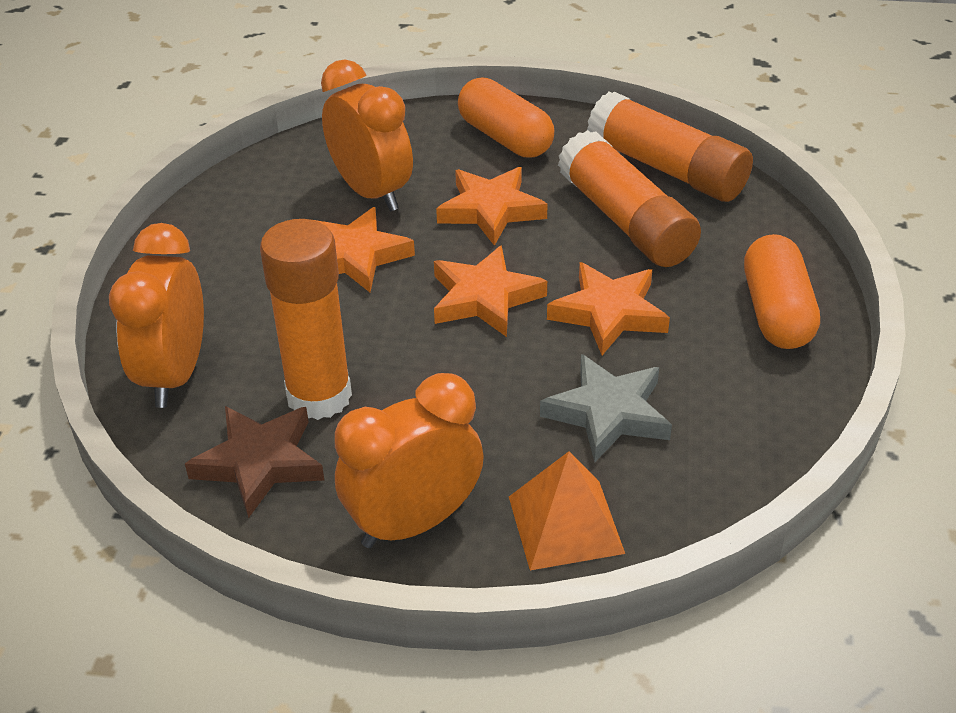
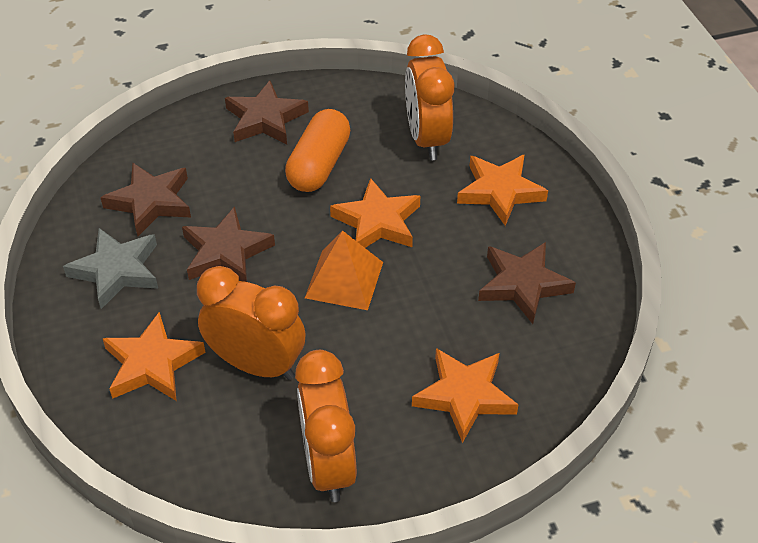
brown star: 1 -> 4
orange capsule: 2 -> 1
orange glue stick: 3 -> 0

